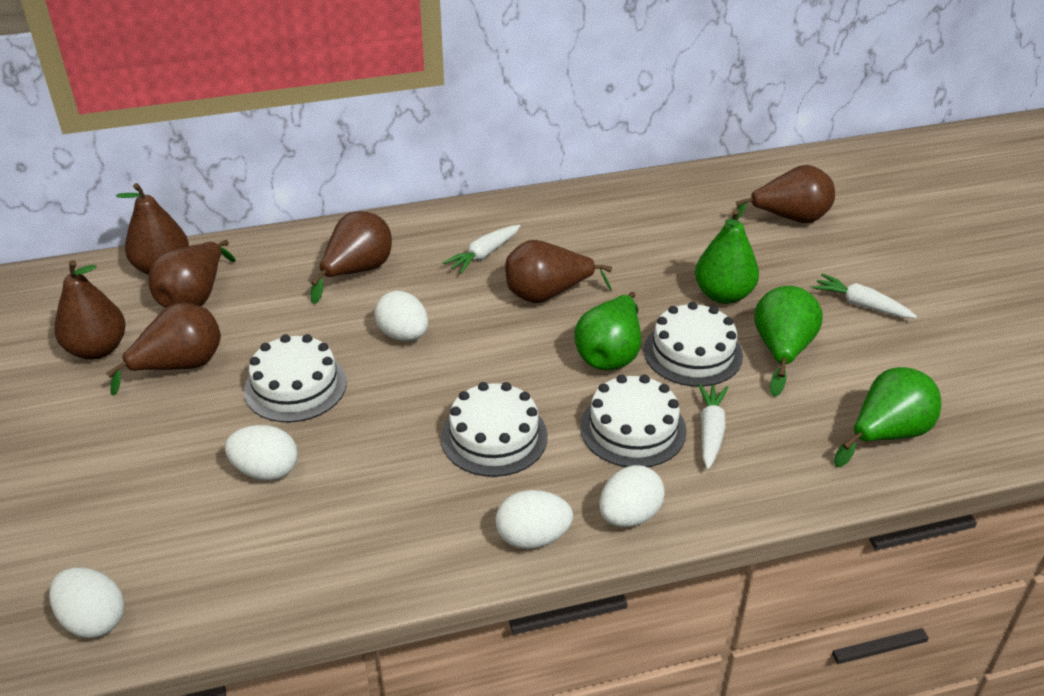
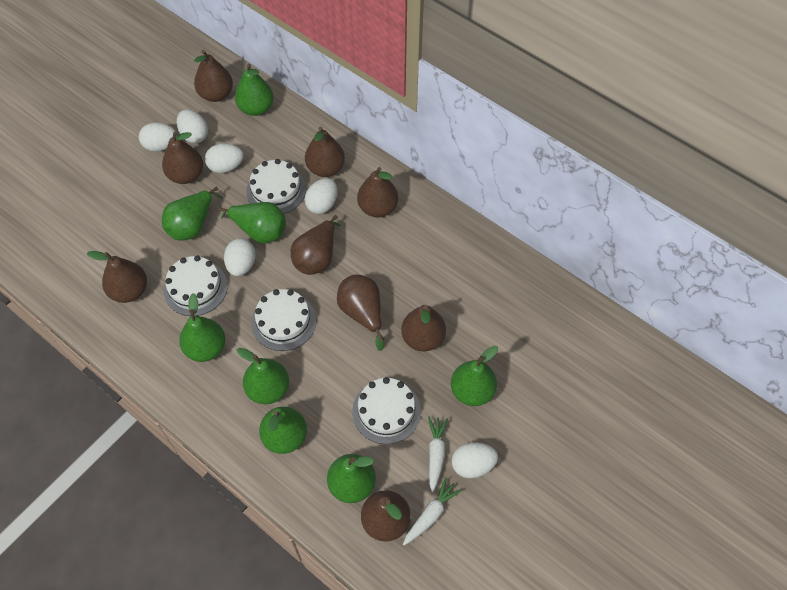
brown pear: 7 -> 9
green pear: 4 -> 8
white carrot: 3 -> 2
white egg: 5 -> 6

